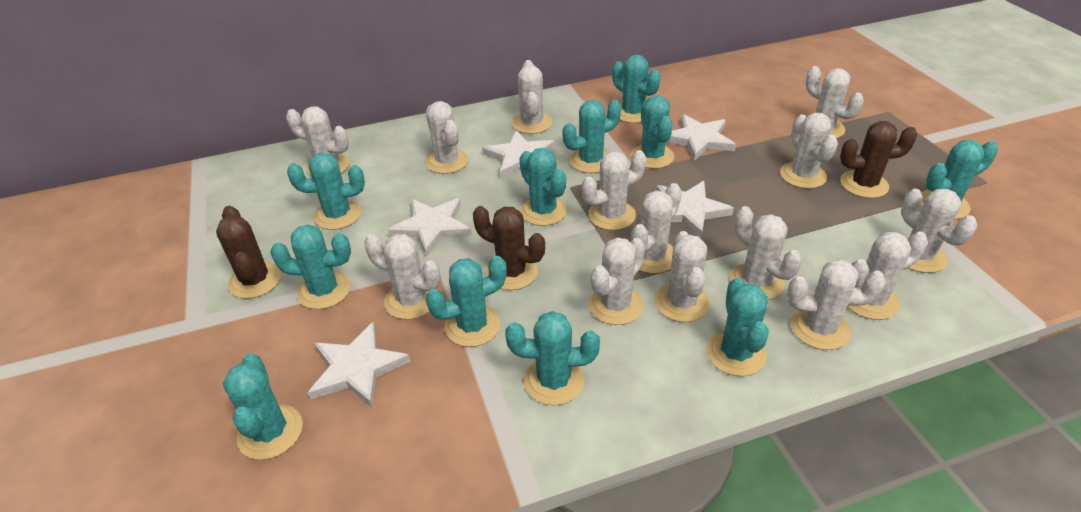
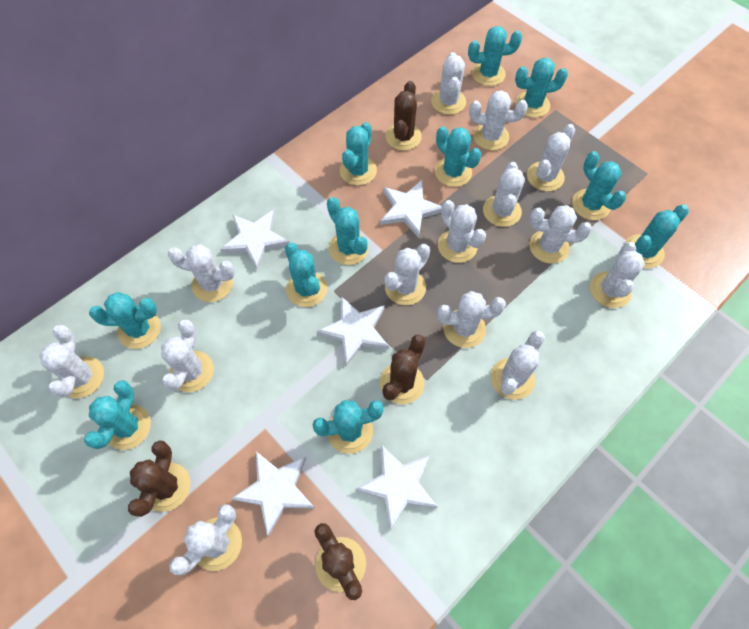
brown cactus: 3 -> 4

